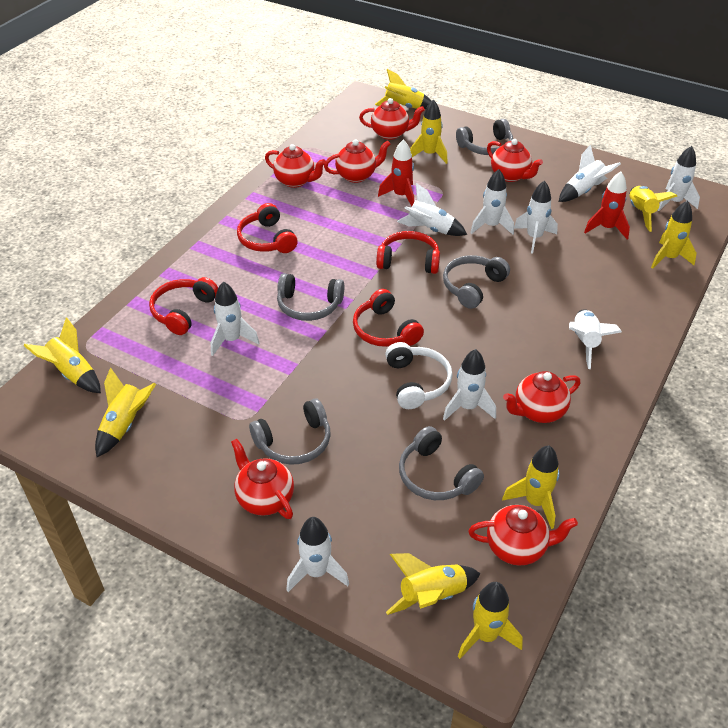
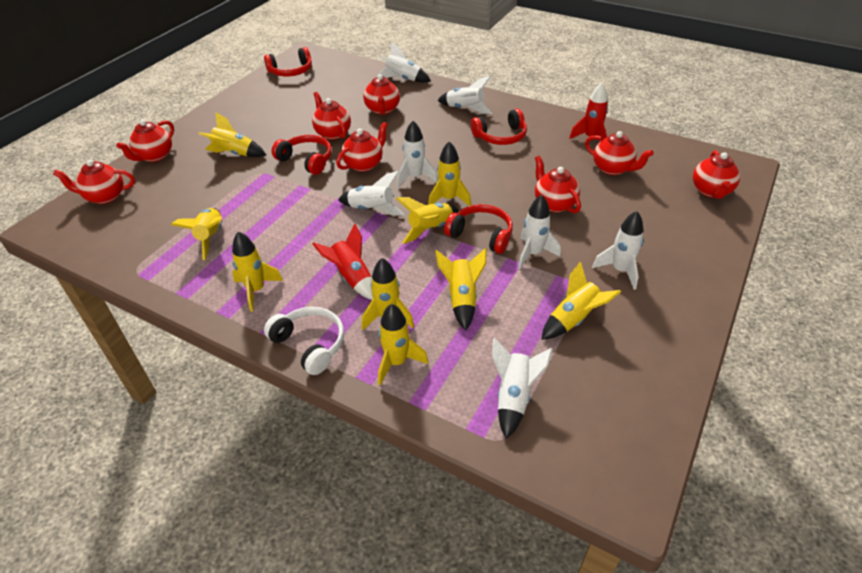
grey headphones: 5 -> 0
red teapot: 7 -> 8
white rocket: 9 -> 7

